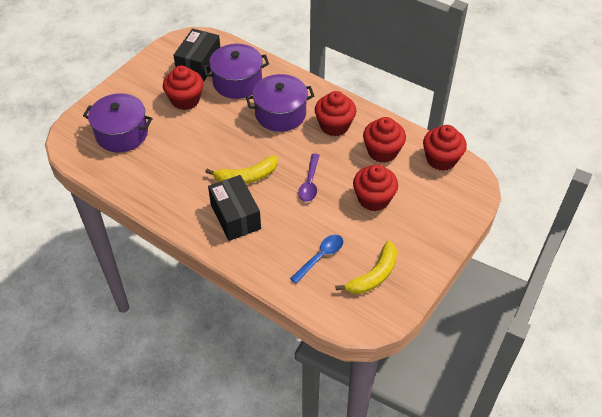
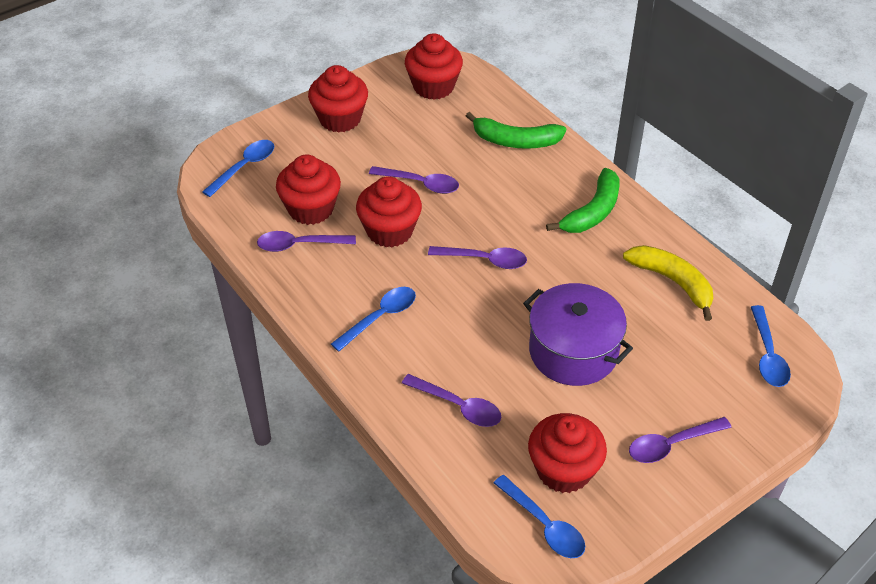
black box: 2 -> 0
blue spoon: 1 -> 4
green banana: 0 -> 2
purple pot: 3 -> 1
purple spoon: 1 -> 5
yellow banana: 2 -> 1

